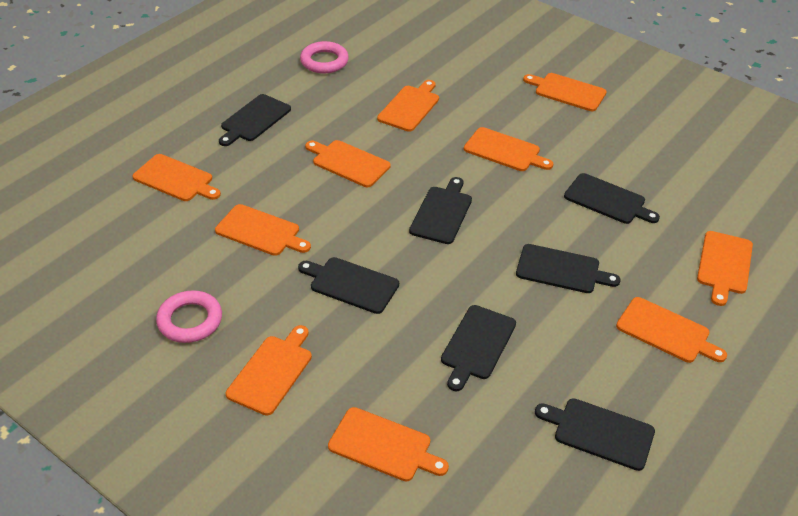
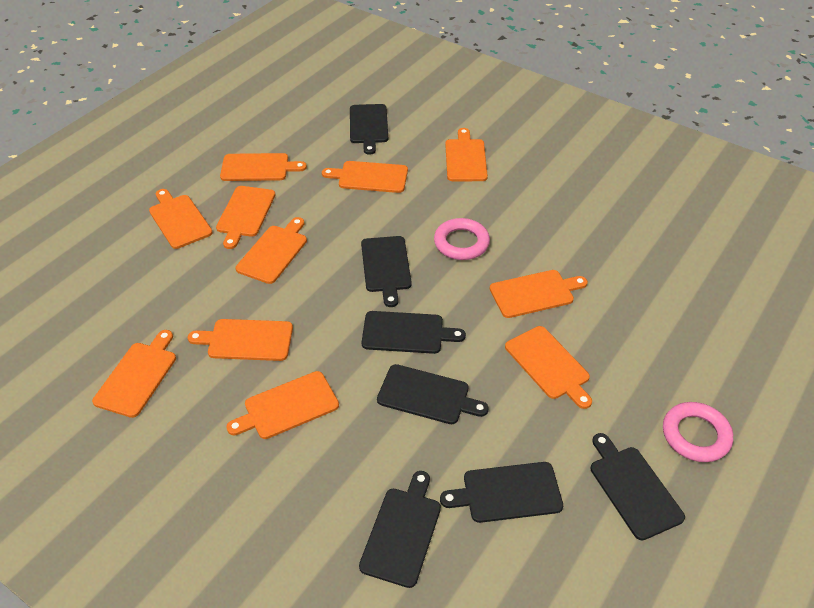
orange cutting board: 10 -> 11

